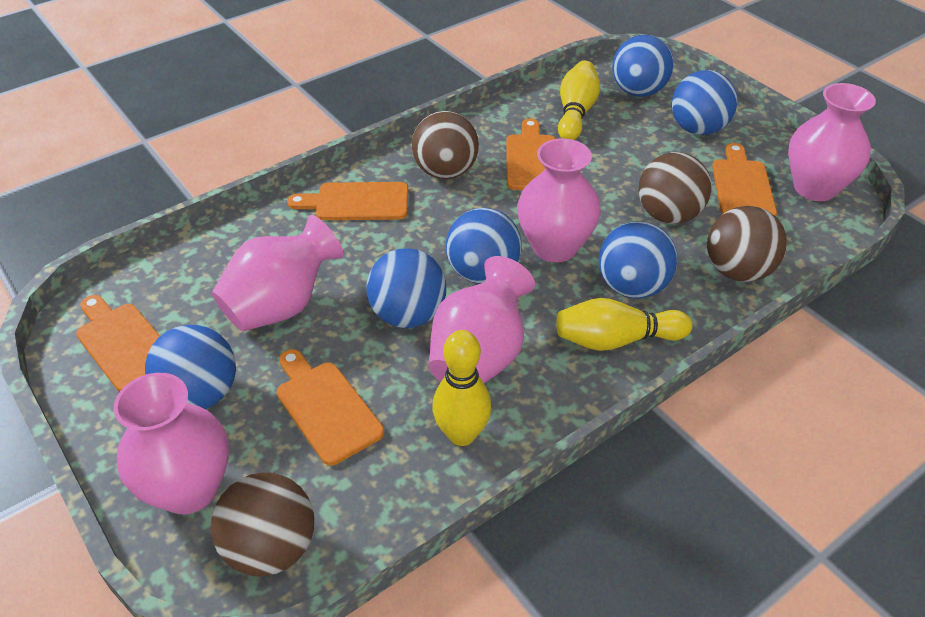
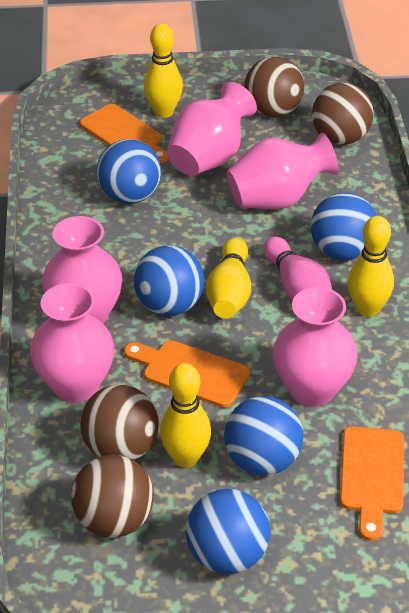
blue ball: 6 -> 5
orange cutting board: 5 -> 3
pink bowling pin: 0 -> 1
yellow bowling pin: 3 -> 4

